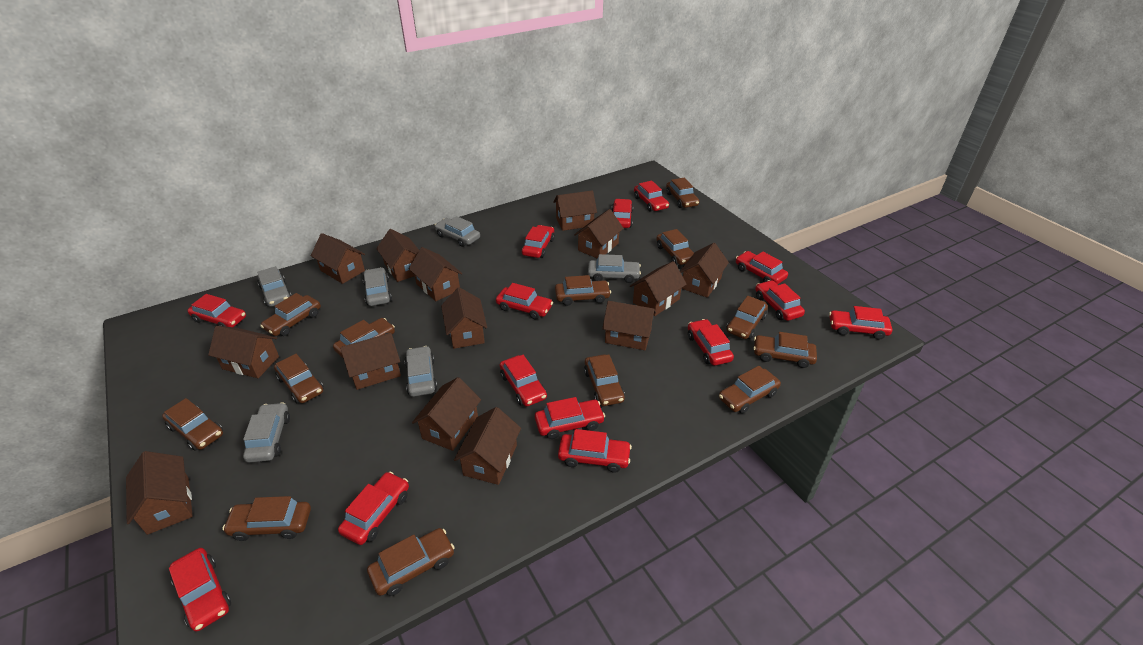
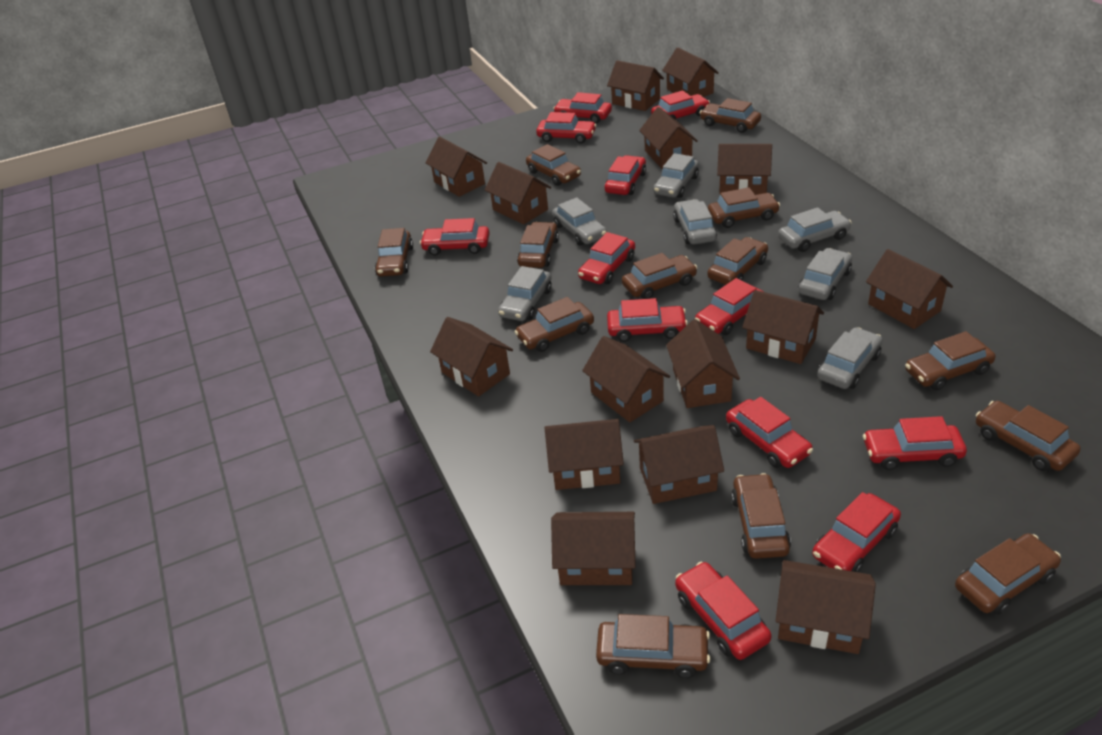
brown house: 14 -> 15
grey car: 6 -> 7
red car: 14 -> 12

